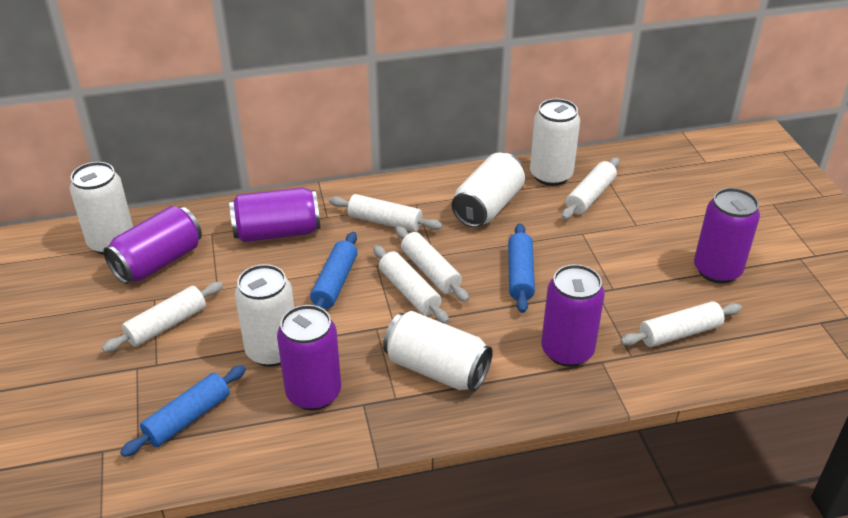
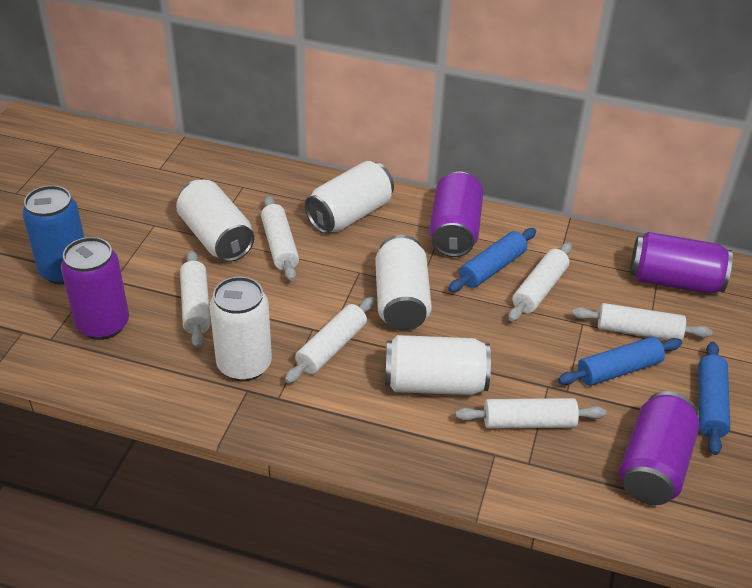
blue can: 0 -> 1
purple can: 5 -> 4

